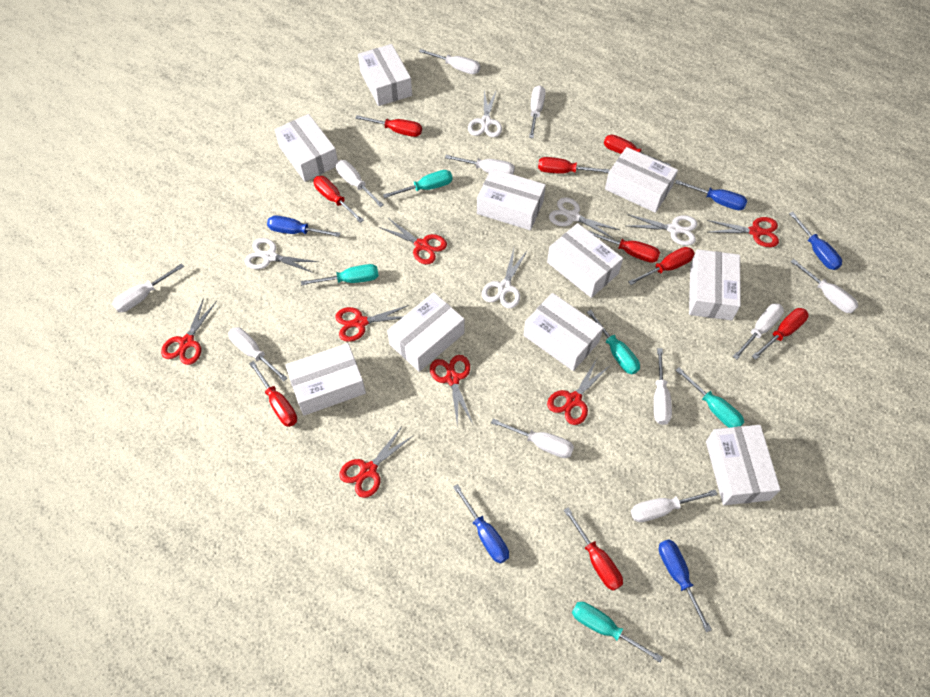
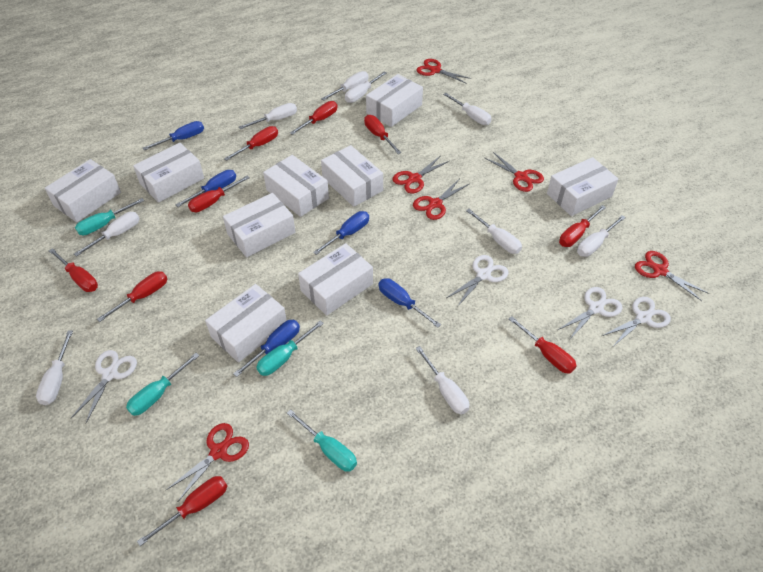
red scissors: 7 -> 6
turquoise screwdriver: 5 -> 4
white box: 10 -> 9
white scissors: 5 -> 4
white screwdriver: 11 -> 9

